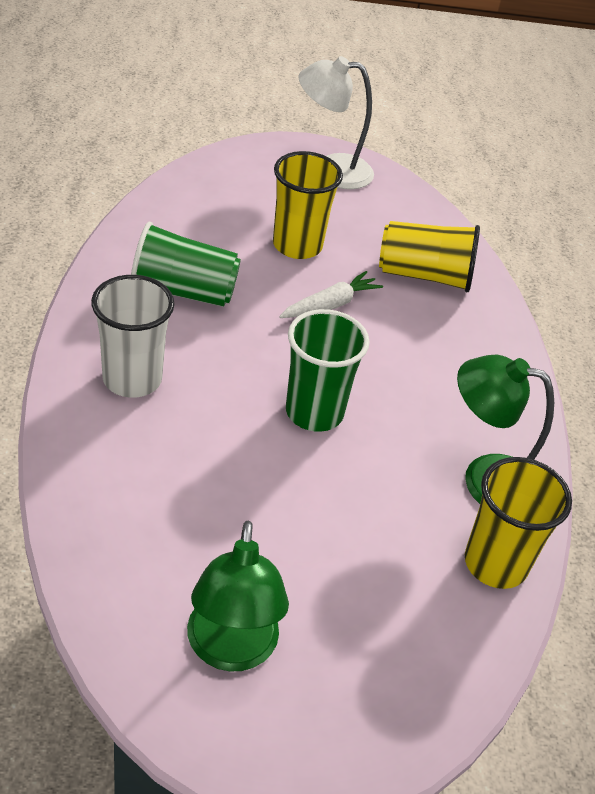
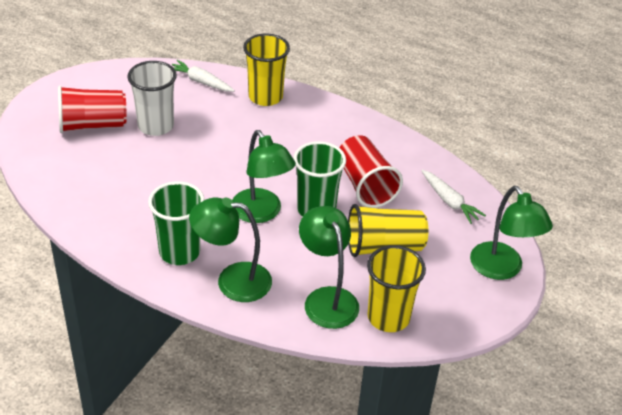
green lamp: 2 -> 4
red cup: 0 -> 2
white carrot: 1 -> 2
white lamp: 1 -> 0

